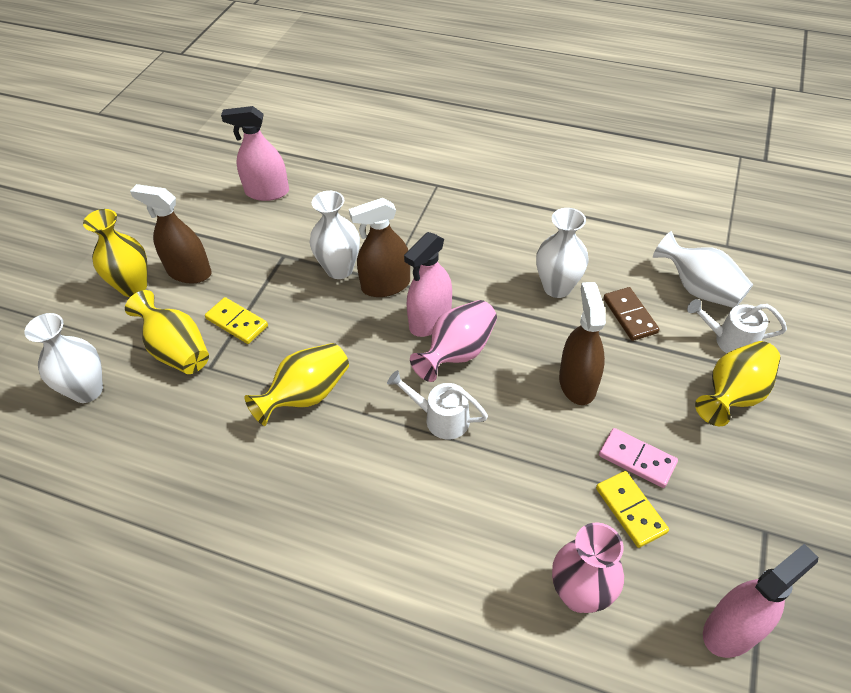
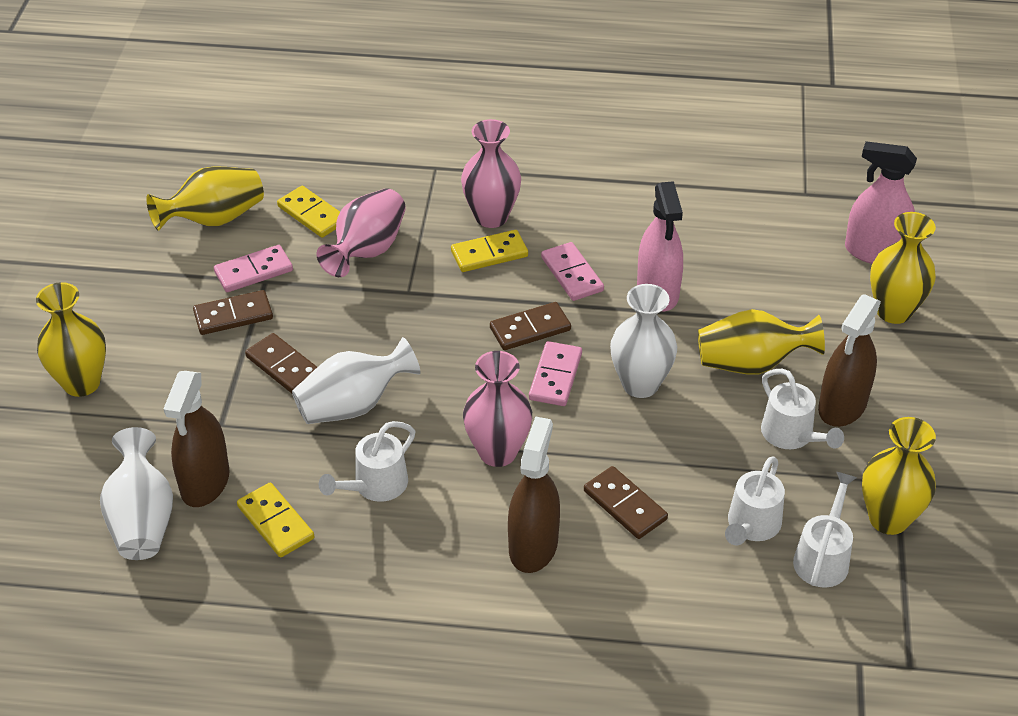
brown domino: 1 -> 4
pink domino: 1 -> 3
pink spray bottle: 3 -> 2
pink vase: 2 -> 3
white vase: 4 -> 3
white watering can: 2 -> 4
yellow domino: 2 -> 3
yellow vase: 4 -> 5

